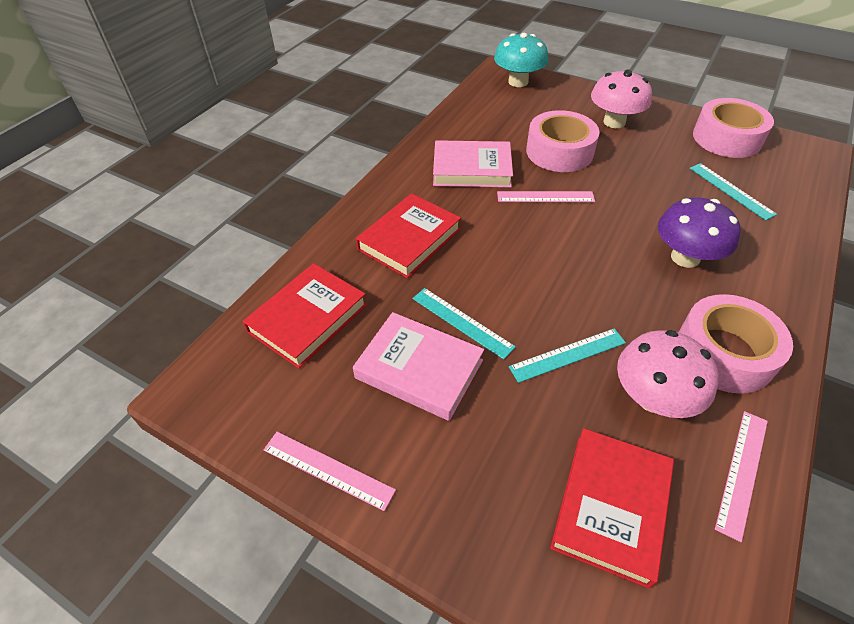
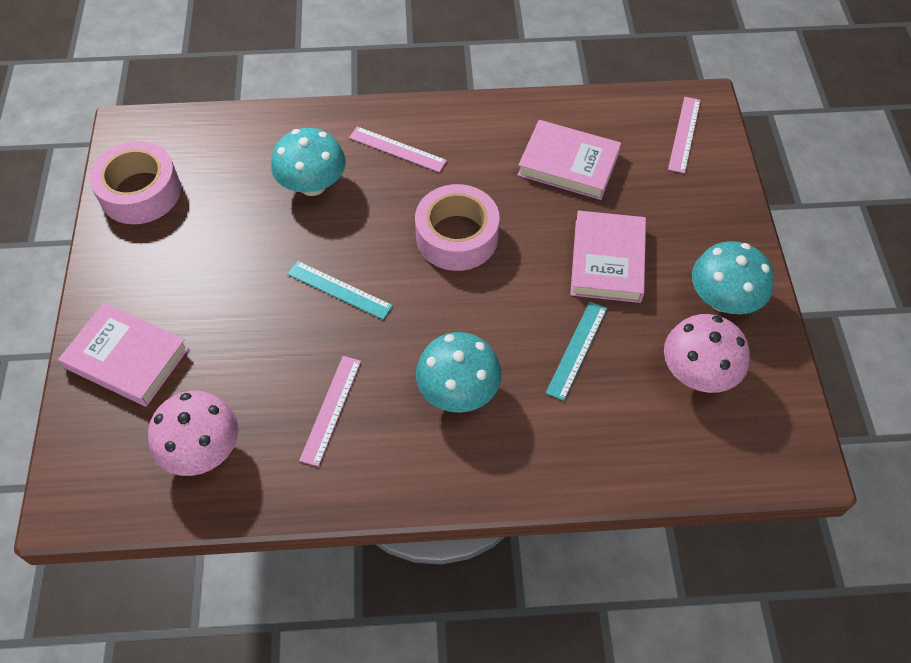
pink book: 2 -> 3
pink tape: 3 -> 2
purple mushroom: 1 -> 0
red book: 3 -> 0
turquoise mushroom: 1 -> 3
turquoise ruler: 3 -> 2

